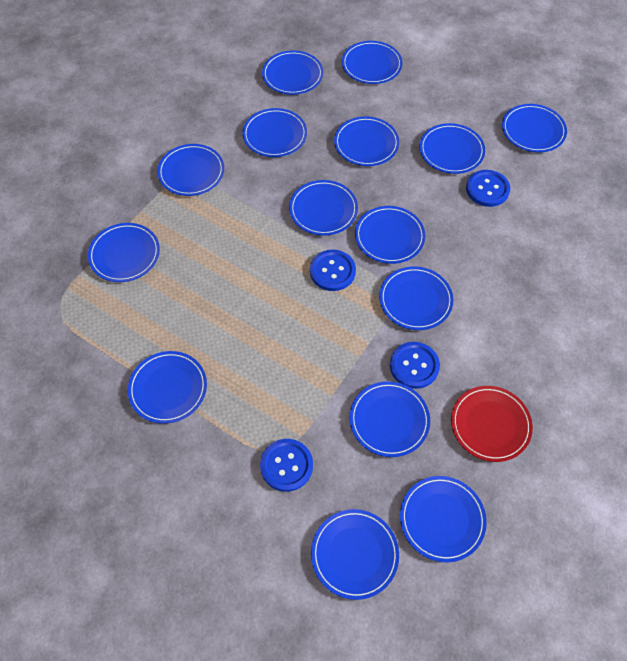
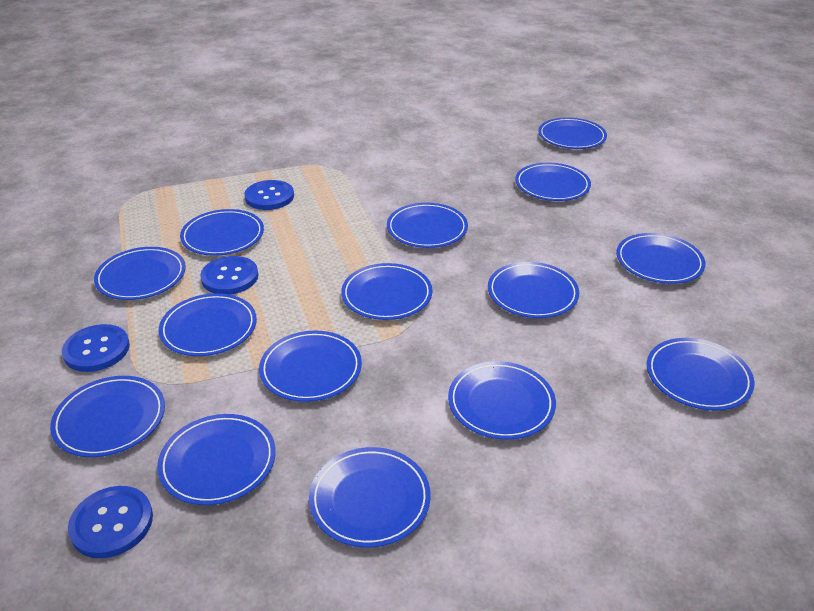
red plate: 1 -> 0

